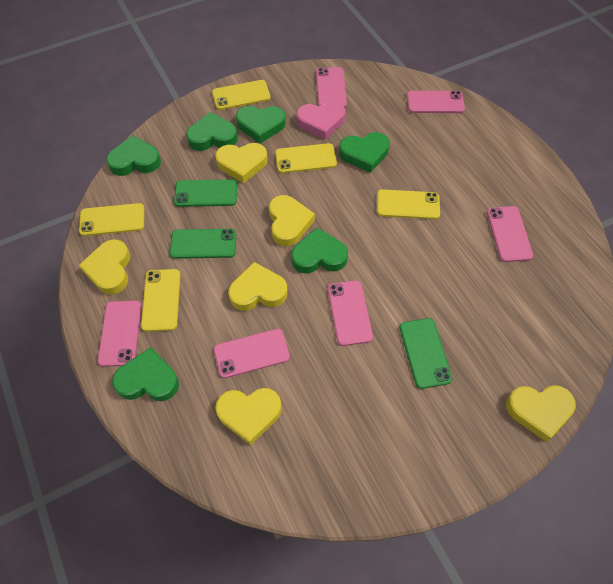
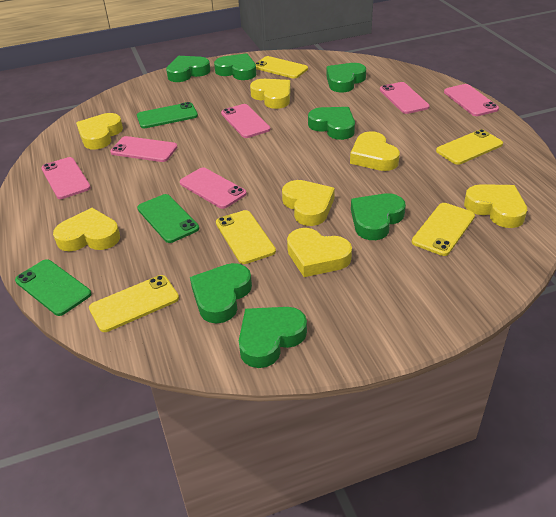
green heart: 6 -> 7
pink heart: 1 -> 0
yellow heart: 6 -> 7

